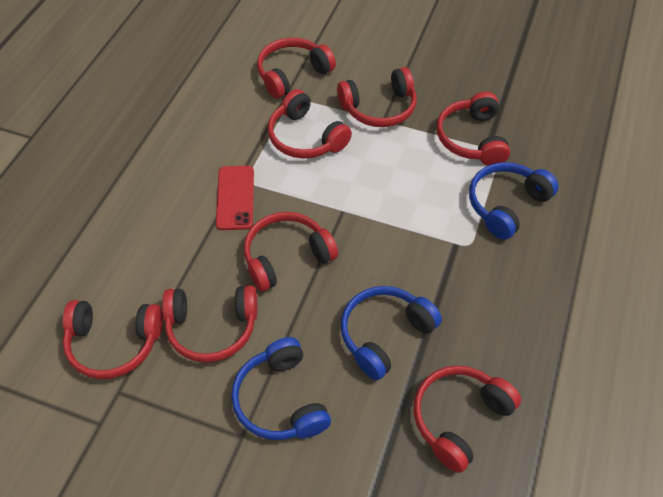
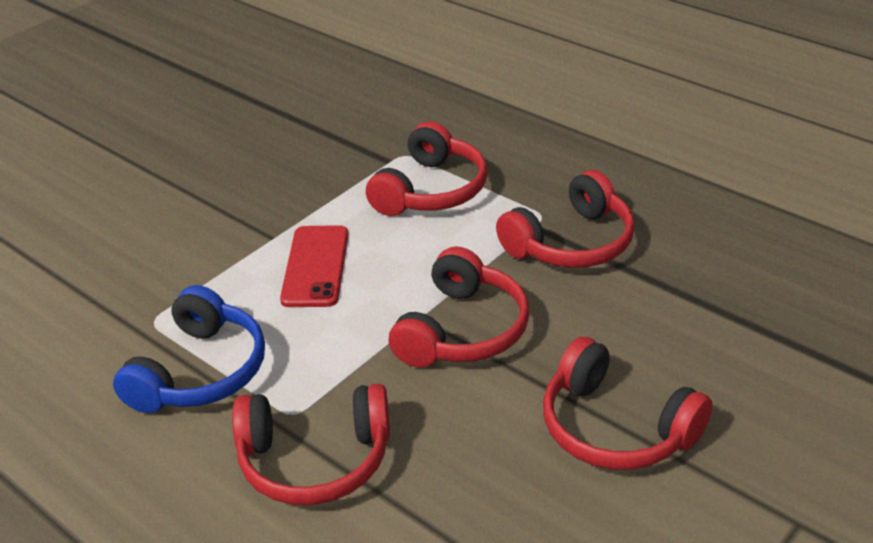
blue headphones: 3 -> 1
red headphones: 8 -> 5

